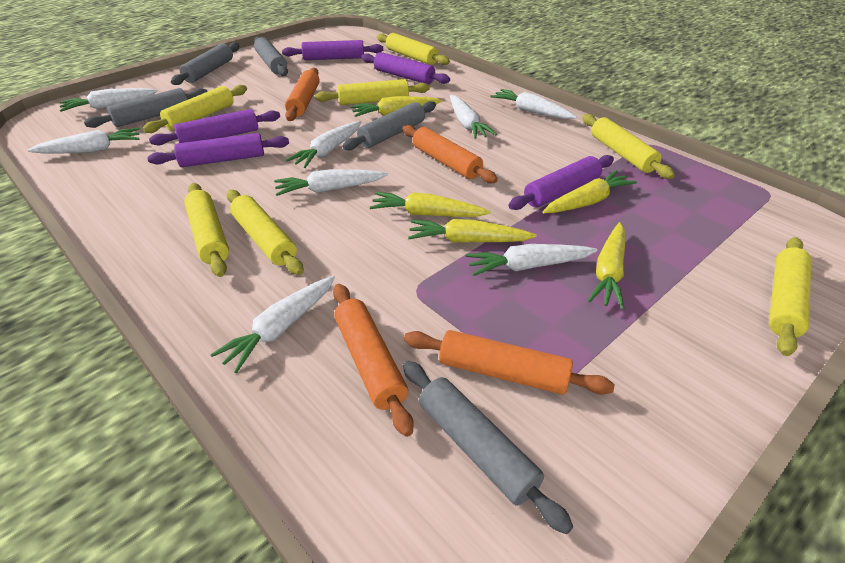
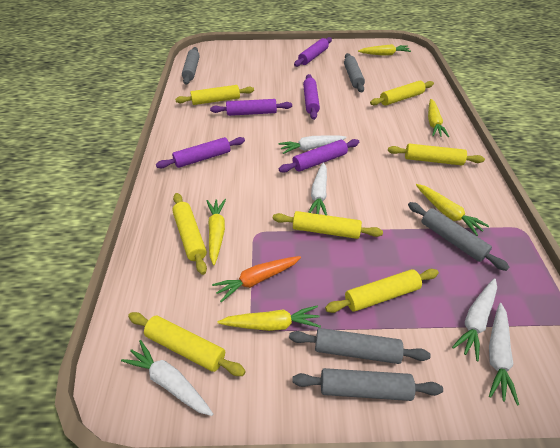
orange carrot: 0 -> 1
orange rolling pin: 4 -> 0
white carrot: 8 -> 5

